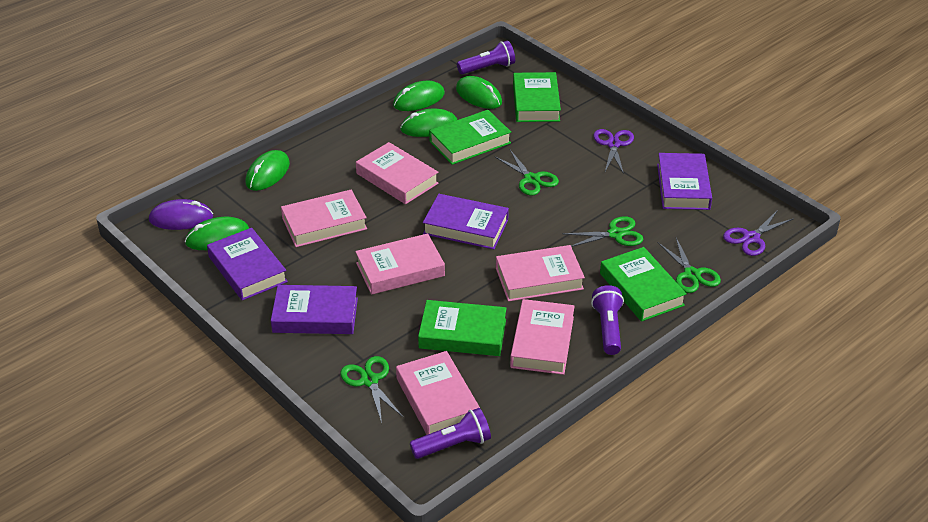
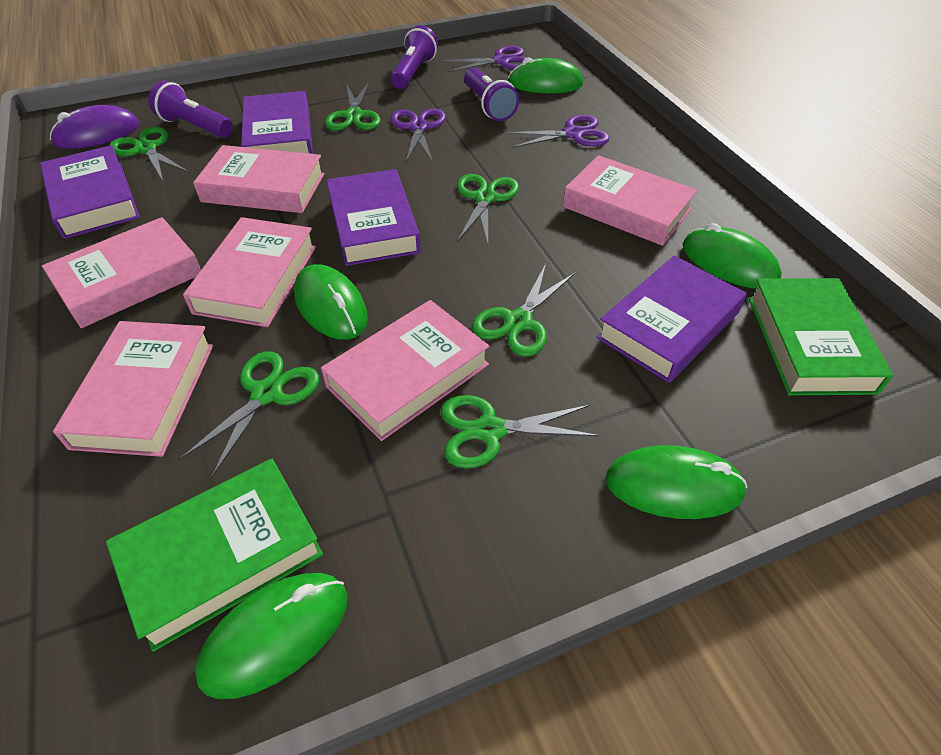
green book: 4 -> 2
green scissors: 4 -> 6
purple scissors: 2 -> 3

